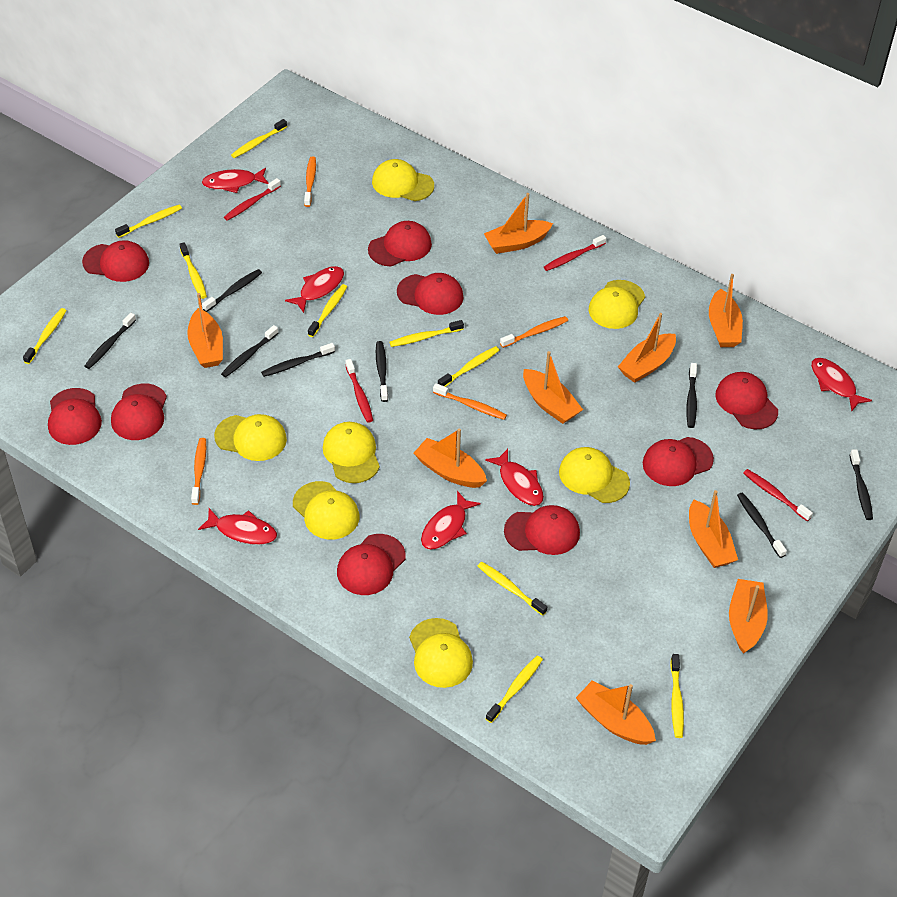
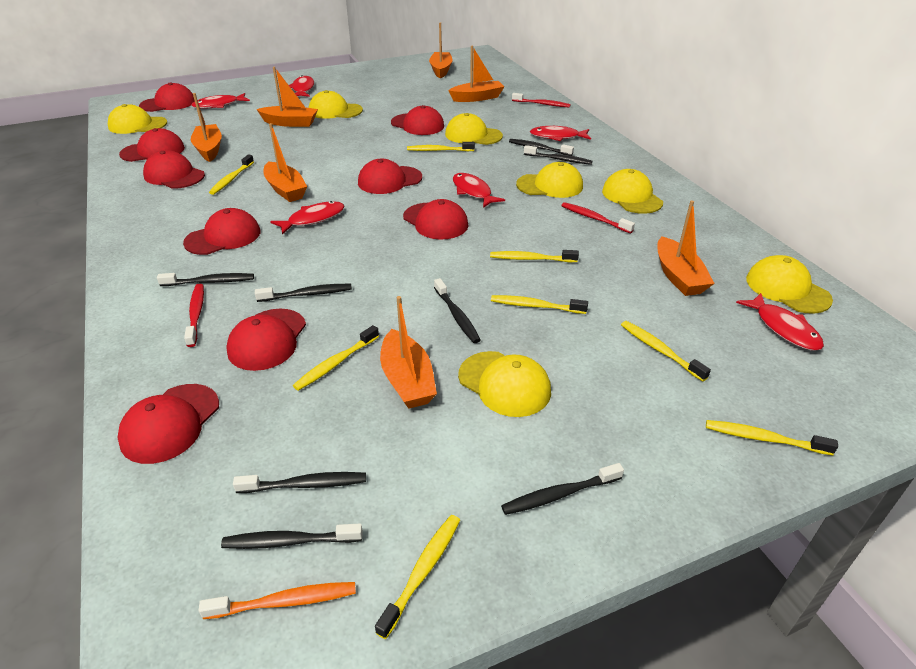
orange boat: 9 -> 7
orange toothbrush: 4 -> 1
red toothbrush: 4 -> 3
yellow toothbrush: 10 -> 8

